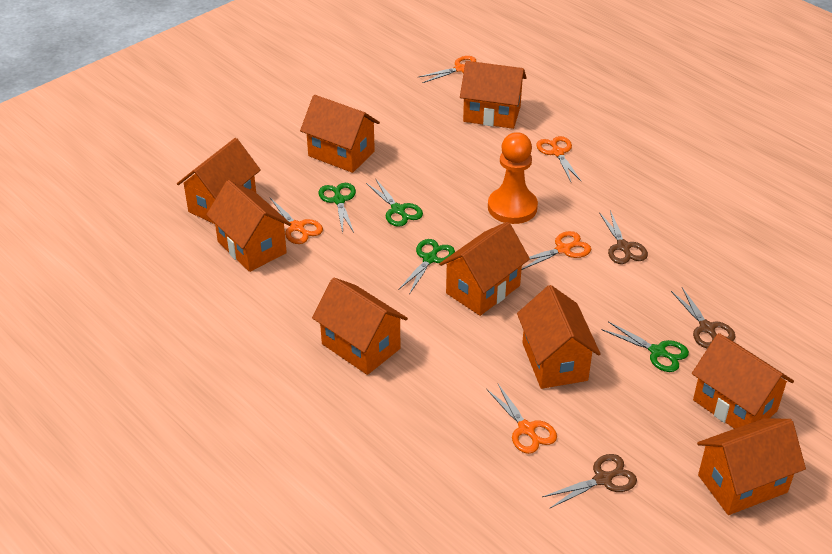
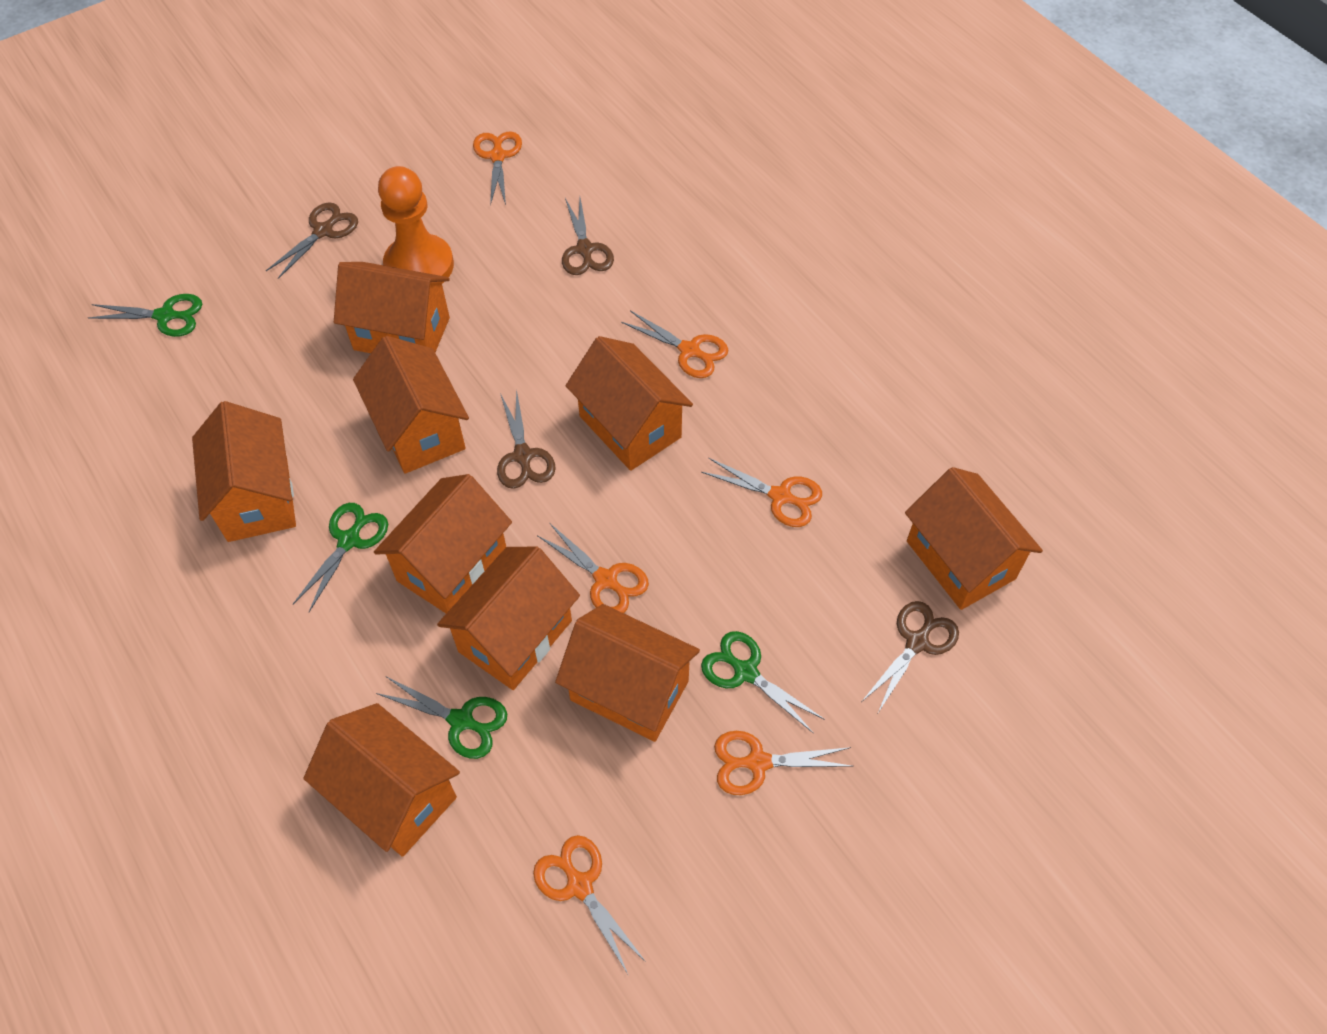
brown scissors: 3 -> 4
orange scissors: 5 -> 6

